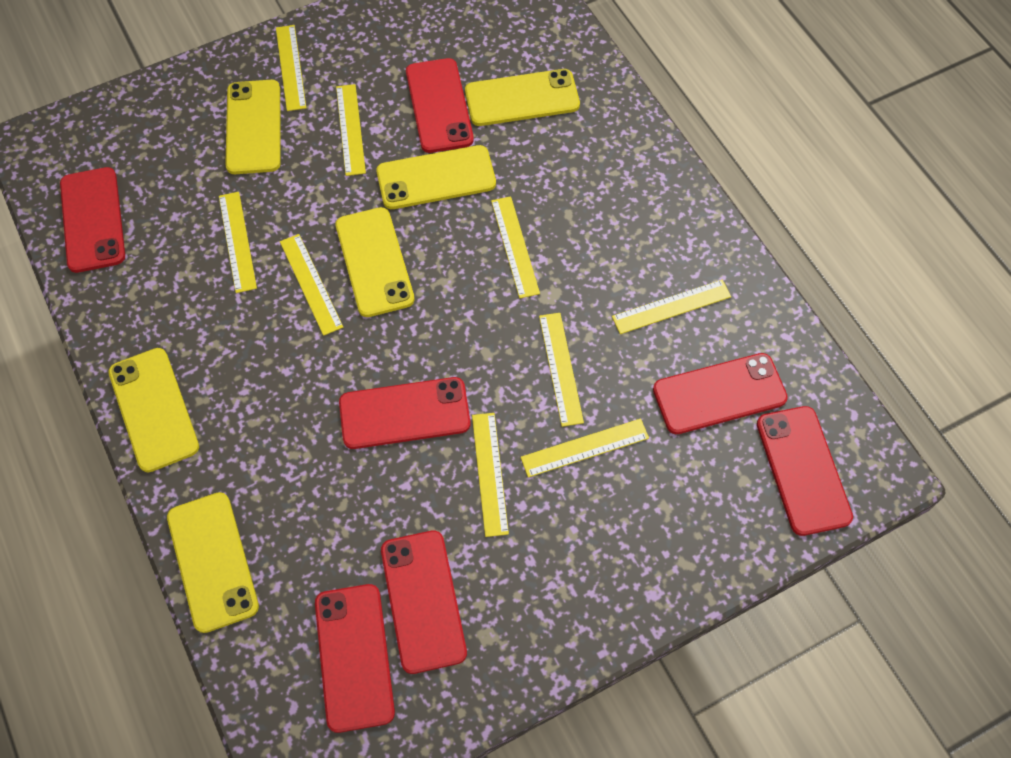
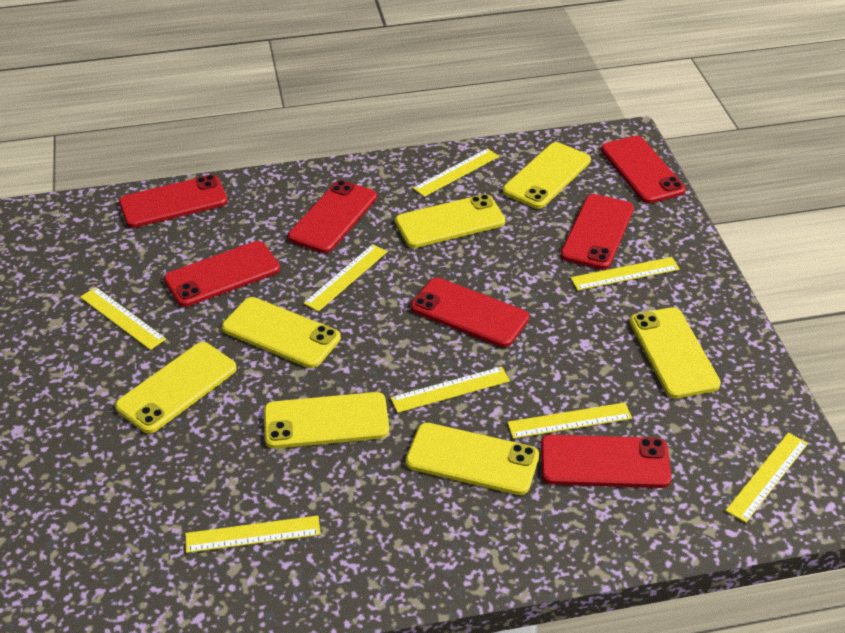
yellow phone: 6 -> 7
yellow ruler: 9 -> 8

